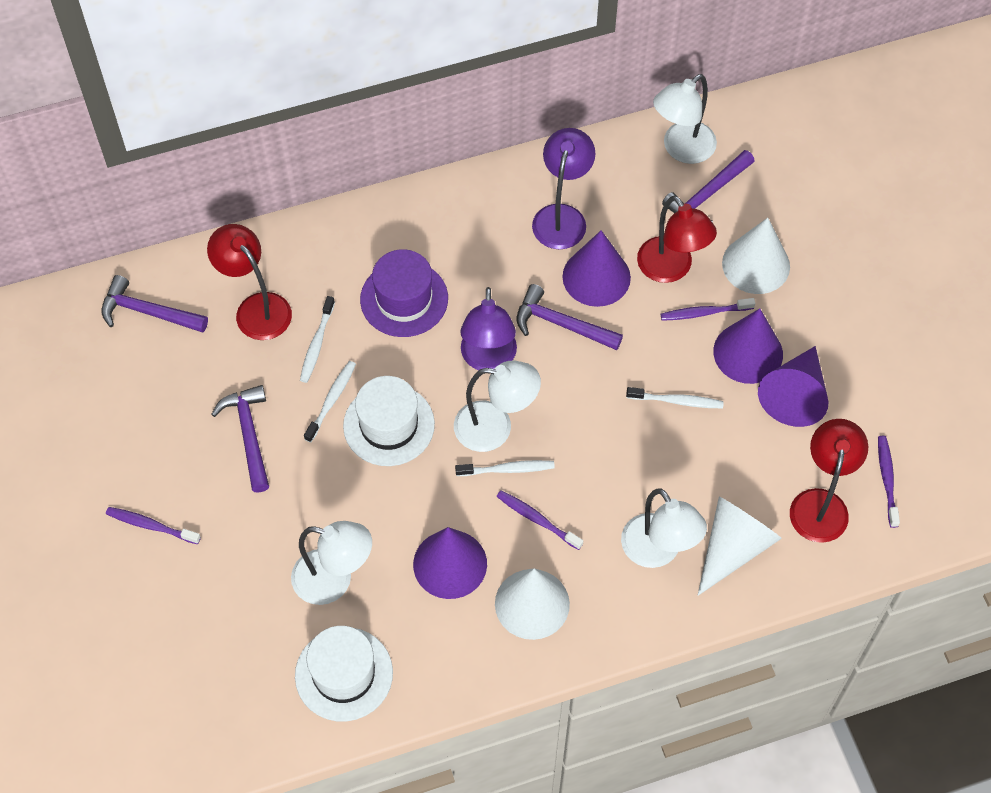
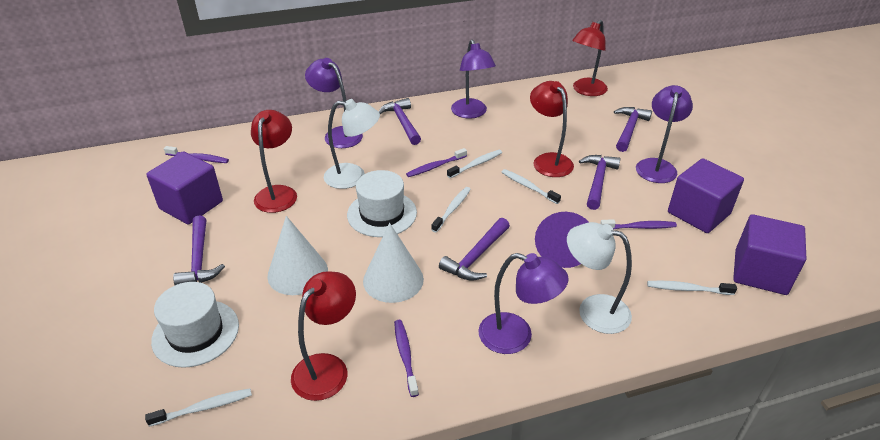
purple cone: 4 -> 1
purple cube: 0 -> 3
purple hammer: 4 -> 5
purple hat: 1 -> 0
purple lamp: 2 -> 4
red lamp: 3 -> 4
white cone: 3 -> 2
white lamp: 4 -> 2
white toothbrush: 4 -> 5

